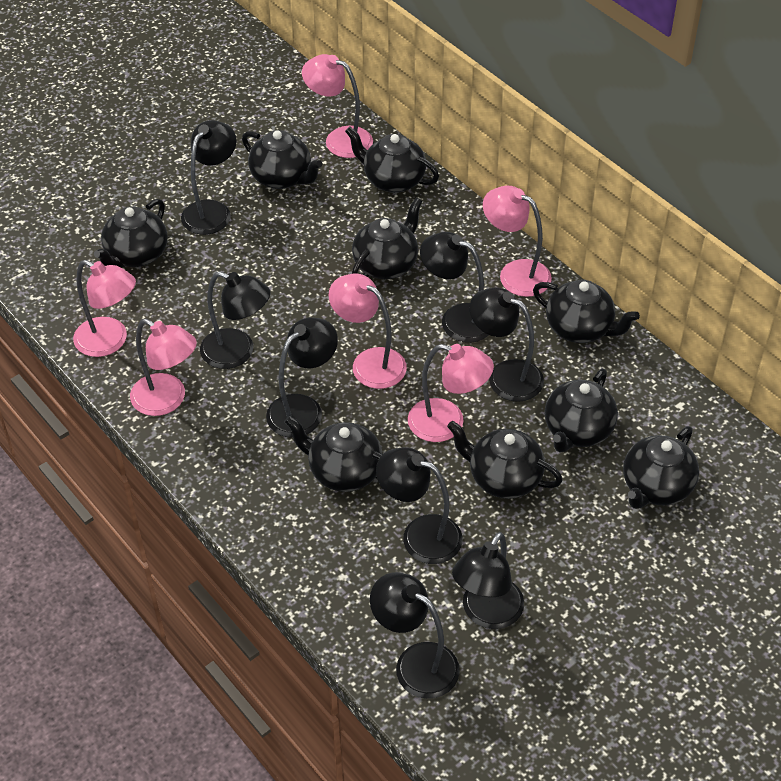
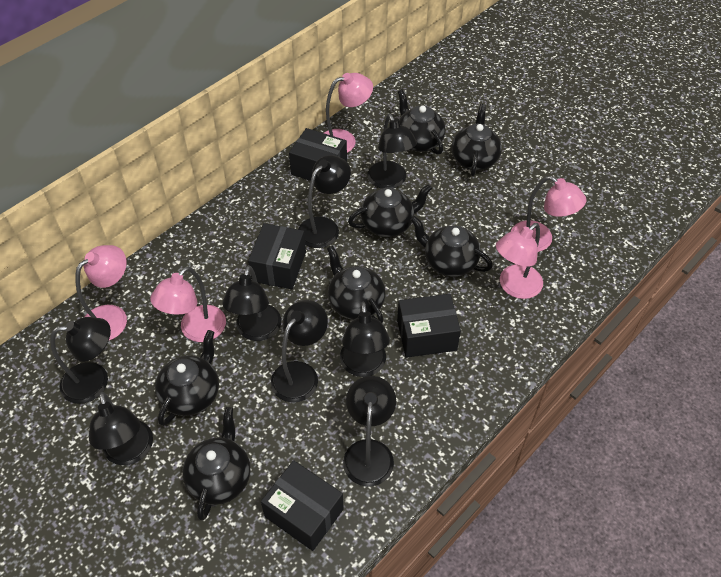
black box: 0 -> 4
black teapot: 9 -> 7
pink lamp: 6 -> 5

